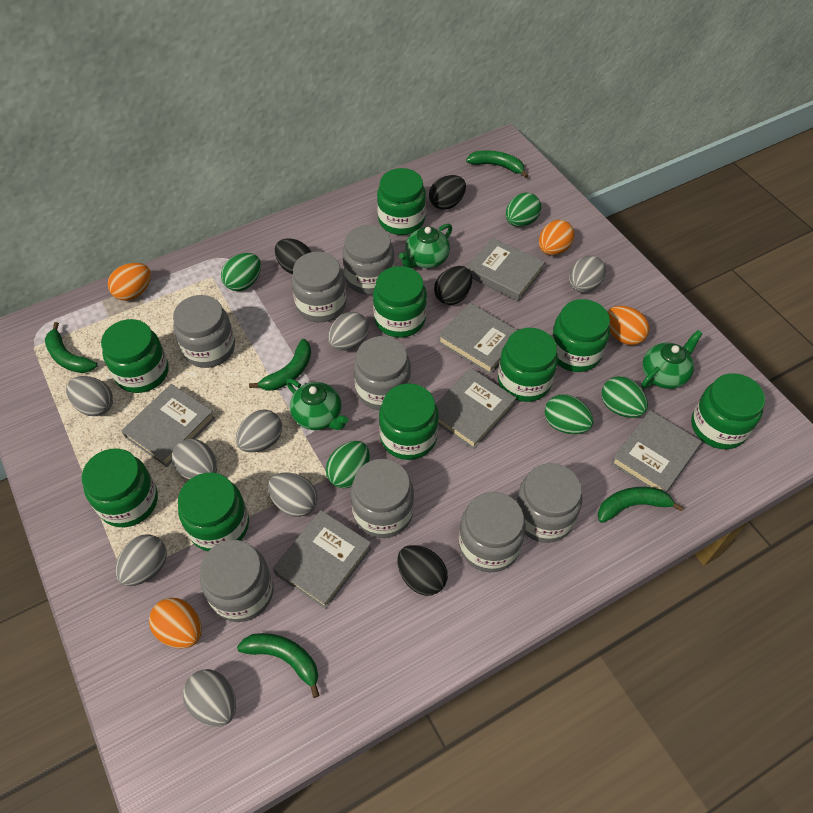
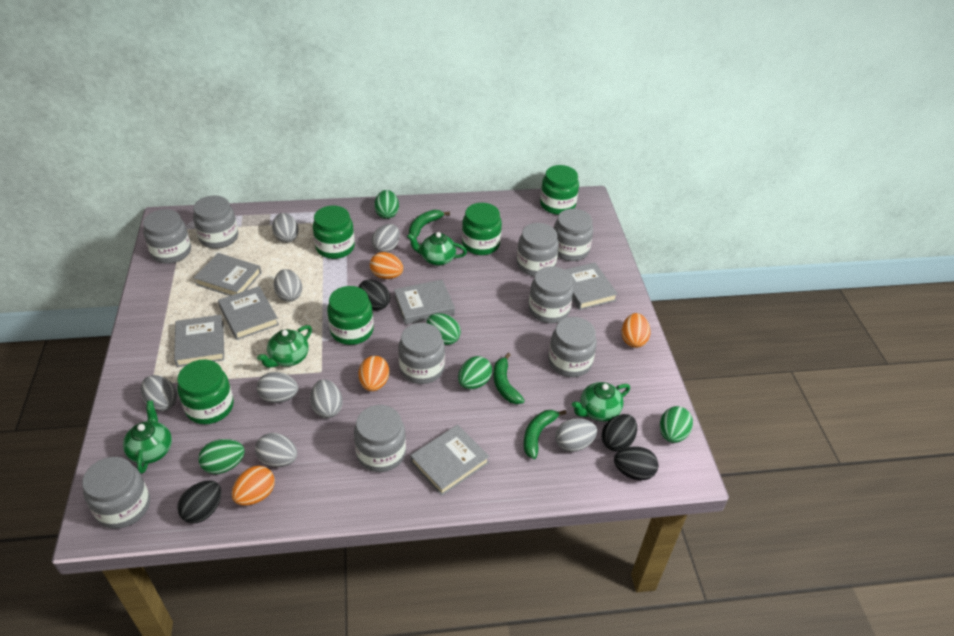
green banana: 5 -> 3
green jar: 9 -> 5
green teapot: 3 -> 4
grey jar: 8 -> 9

